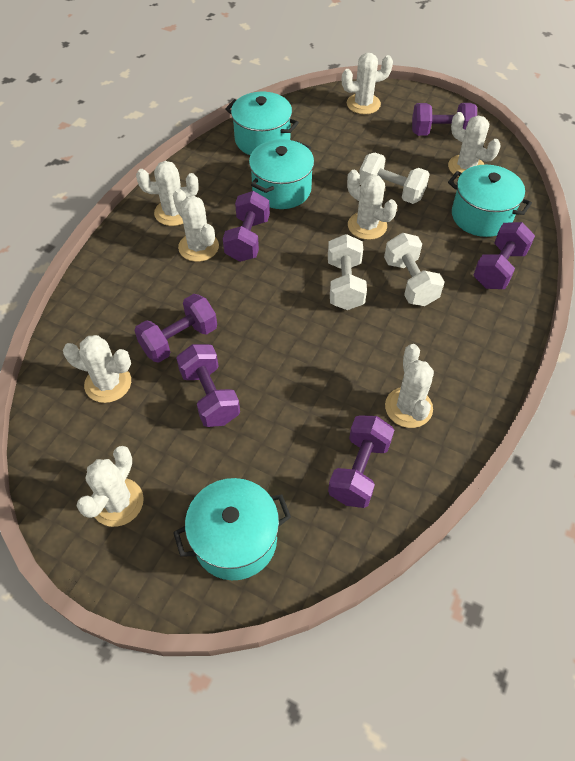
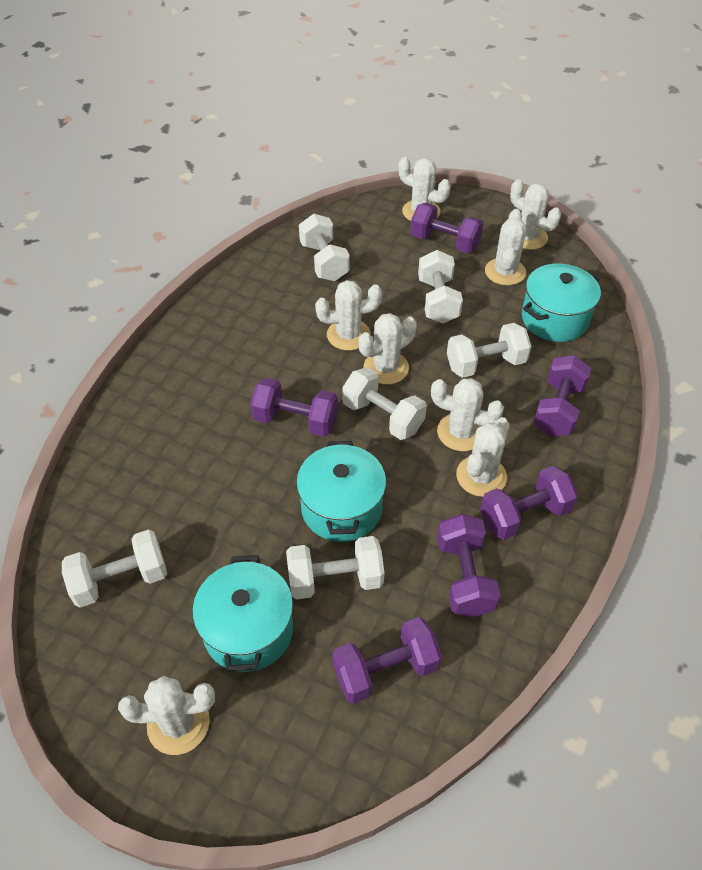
turquoise pot: 4 -> 3
white dumbbell: 3 -> 6

